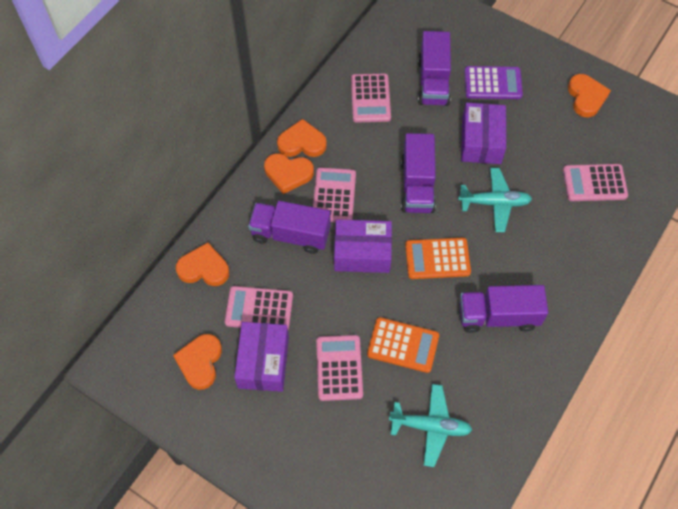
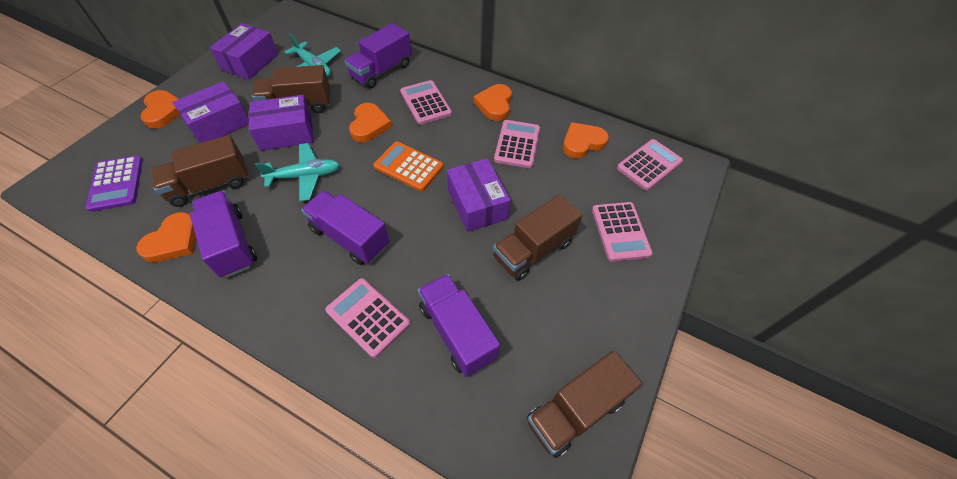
brown truck: 0 -> 4
orange calculator: 2 -> 1
purple box: 3 -> 4

